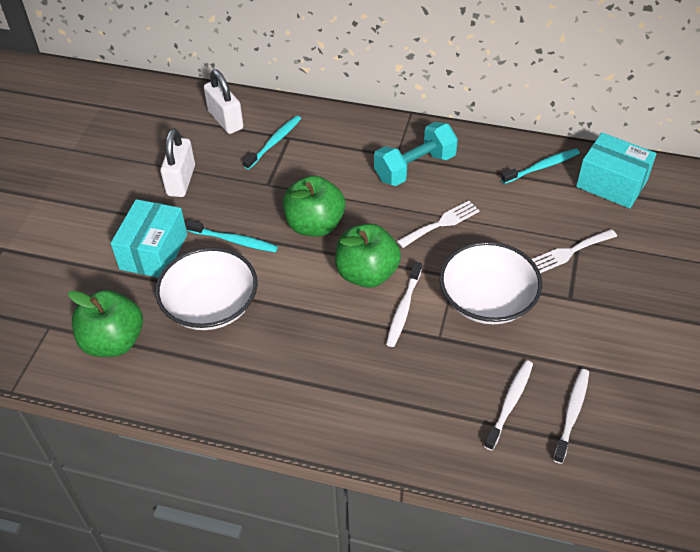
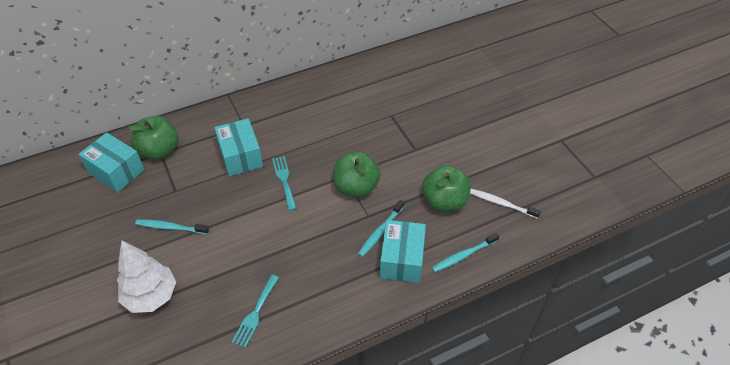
turquoise box: 2 -> 3
turquoise dumbbell: 1 -> 0
turquoise fork: 0 -> 2
white bowl: 2 -> 0
white fork: 2 -> 0
white padlock: 2 -> 0
white toothbrush: 3 -> 1
white tree: 0 -> 1

